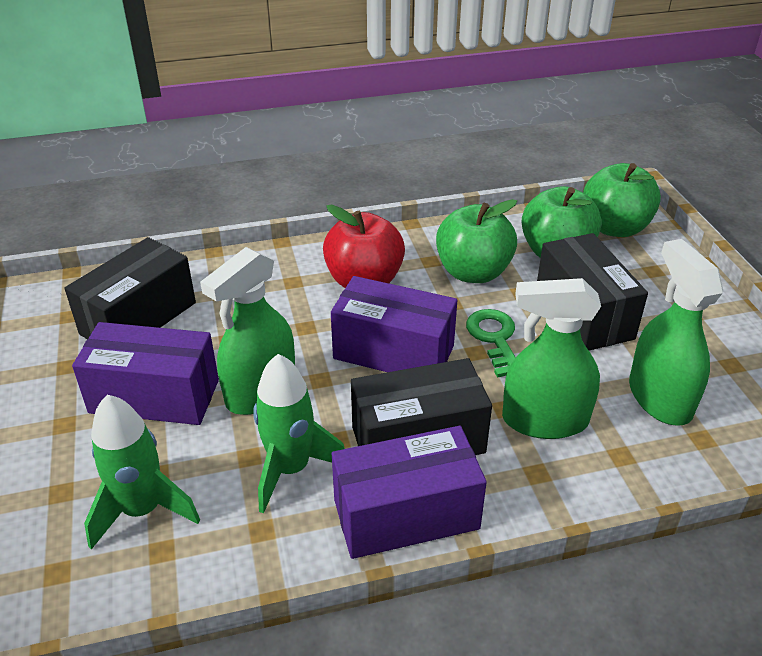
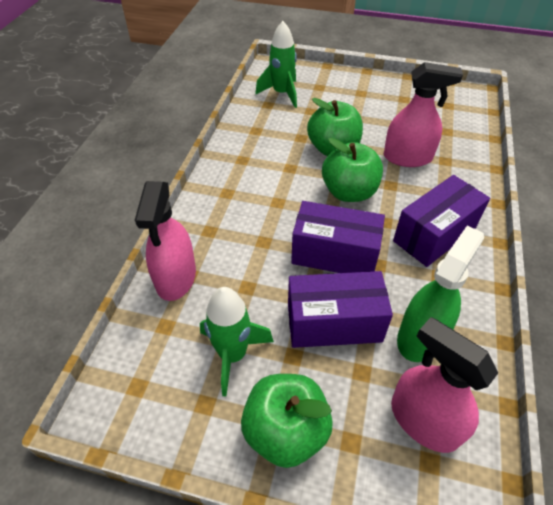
black box: 3 -> 0
green key: 1 -> 0
green spray bottle: 3 -> 1
pink spray bottle: 0 -> 3
red apple: 1 -> 0

